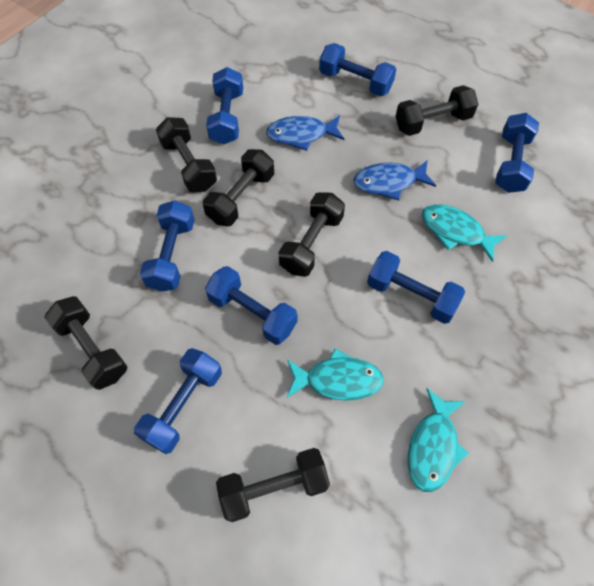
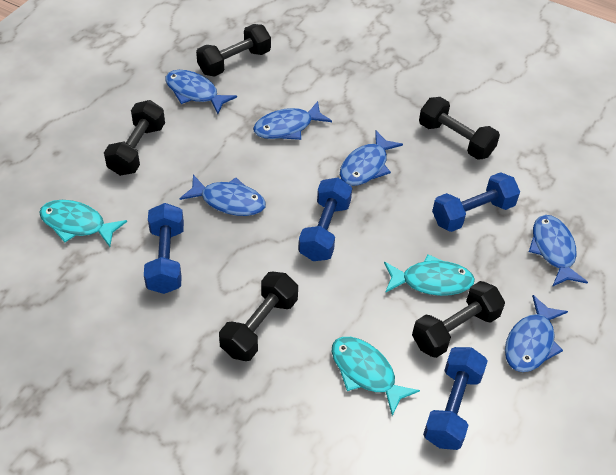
black dumbbell: 6 -> 5
blue dumbbell: 7 -> 4
blue fish: 2 -> 6

